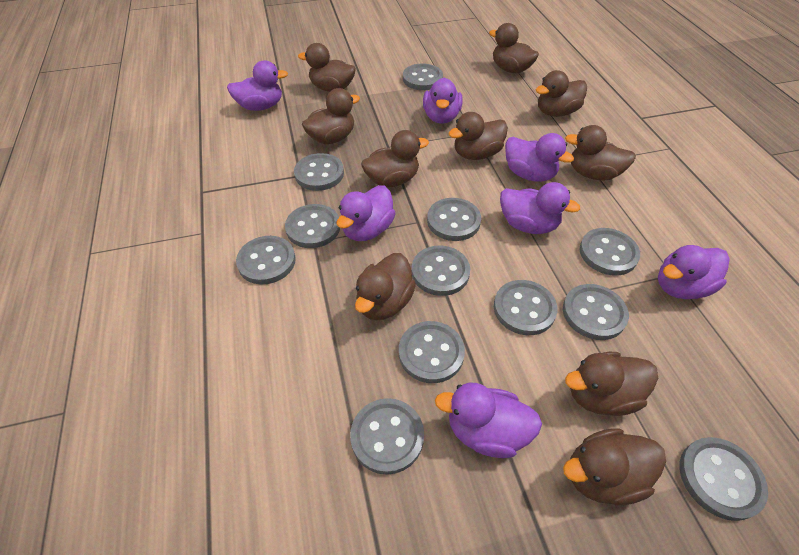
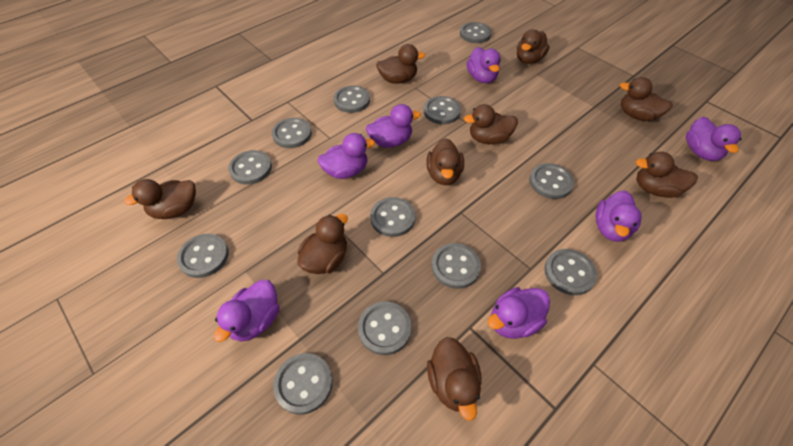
brown duck: 10 -> 9

